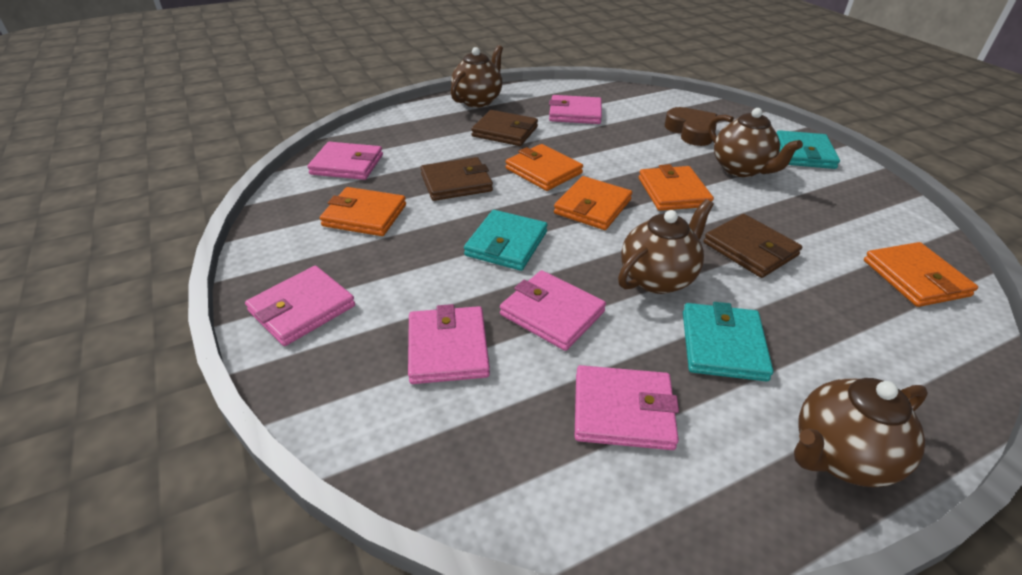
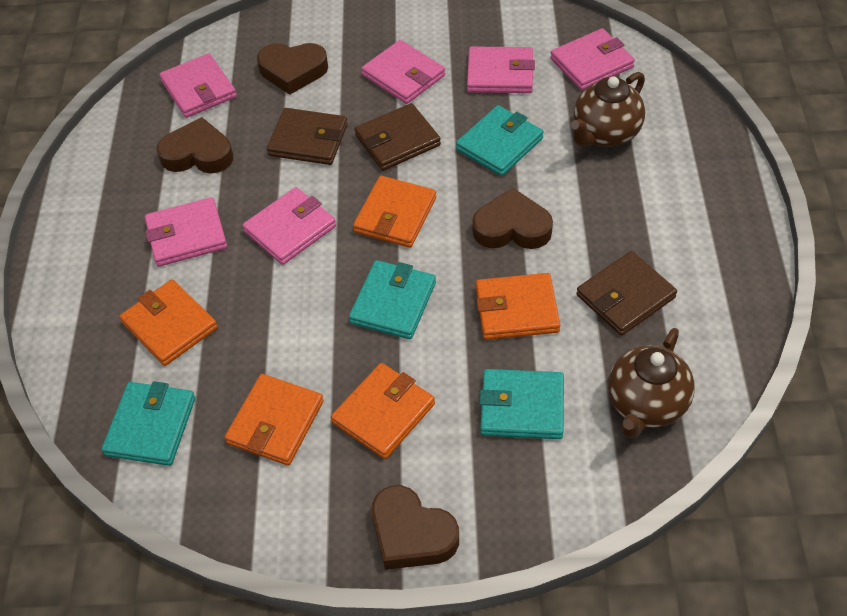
brown heart: 1 -> 4
brown teapot: 4 -> 2
turquoise wallet: 3 -> 4

